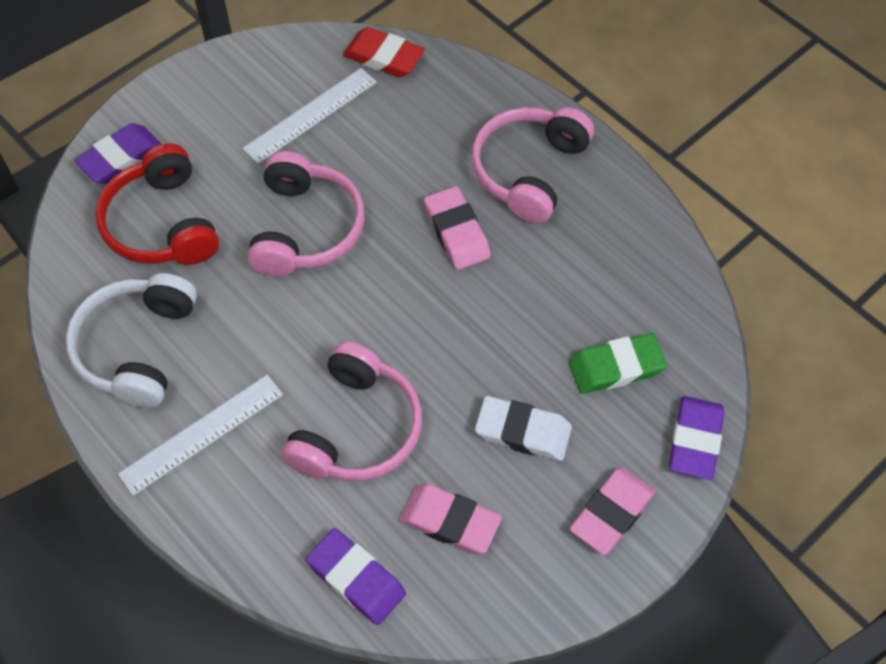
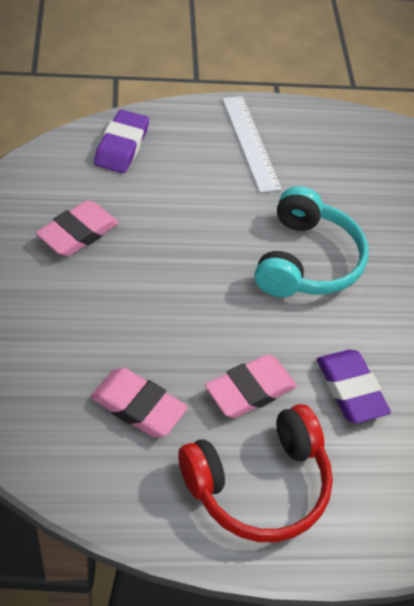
green eraser: 1 -> 0
pink headphones: 3 -> 0
purple eraser: 3 -> 2
red eraser: 1 -> 0
turquoise headphones: 0 -> 1
white eraser: 1 -> 0
white headphones: 1 -> 0
white ruler: 2 -> 1

